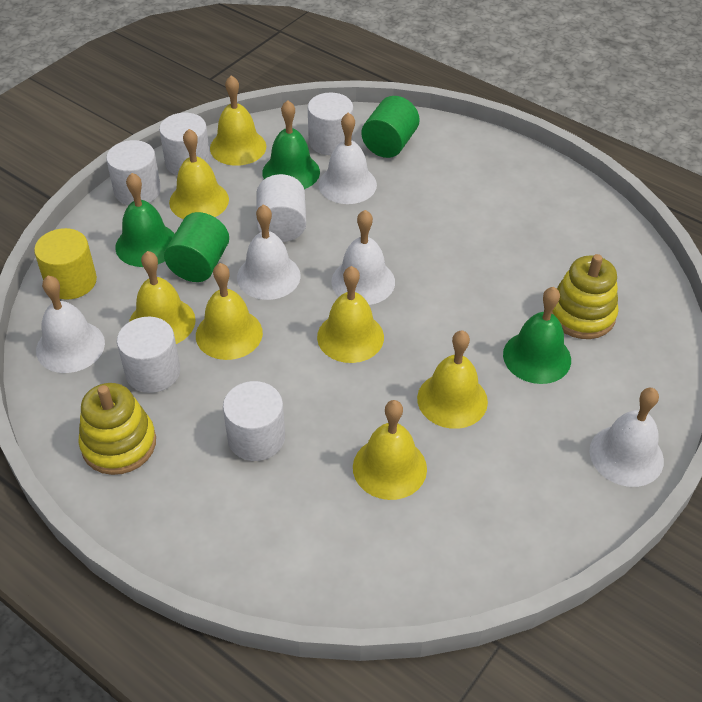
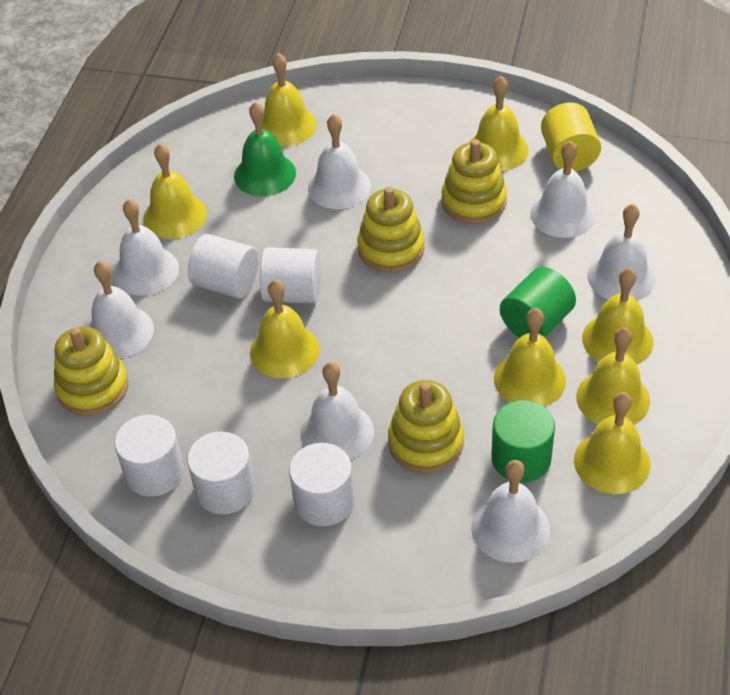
green bell: 3 -> 1
white bell: 5 -> 7
white cylinder: 6 -> 5
yellow bell: 7 -> 8
yellow stacking toy: 2 -> 4

